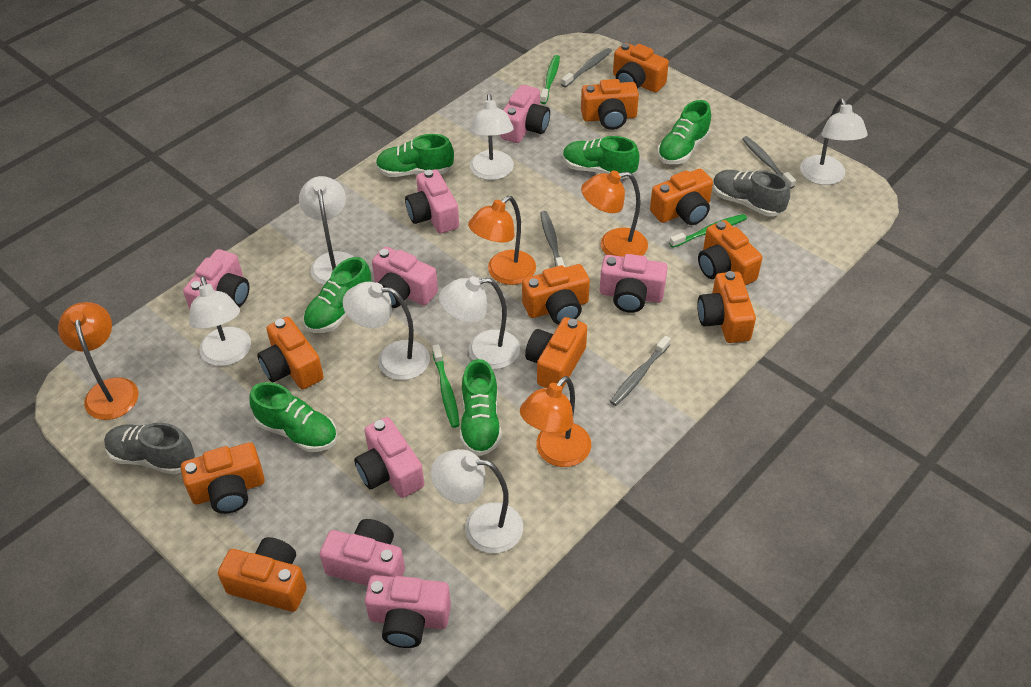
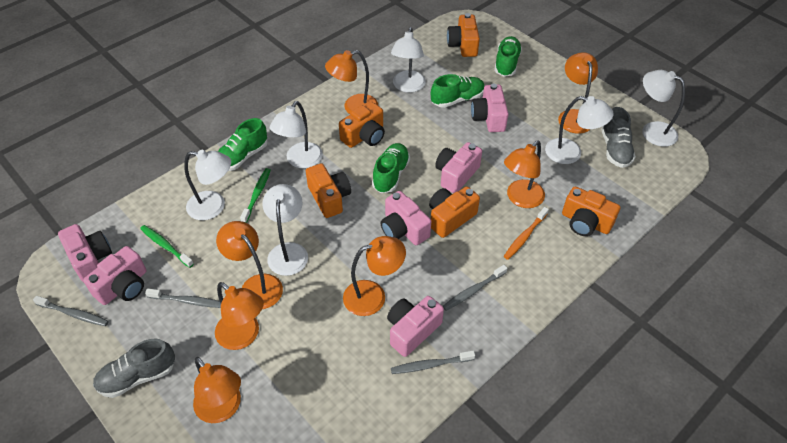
green shoe: 6 -> 4
green toothbrush: 3 -> 2
orange camera: 10 -> 5
orange lamp: 4 -> 7
orange toothbrush: 0 -> 1
pink camera: 8 -> 6
white lamp: 7 -> 6

